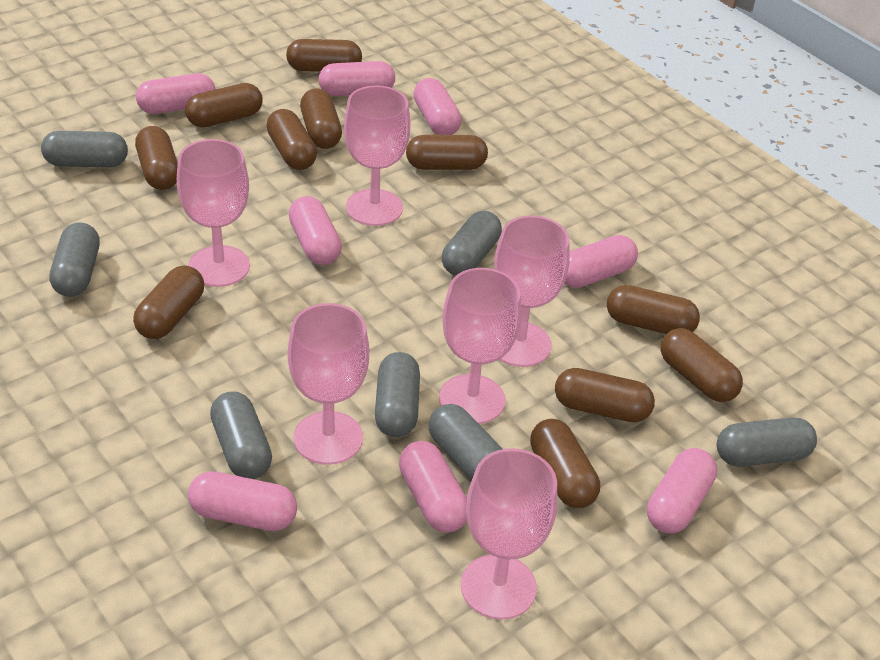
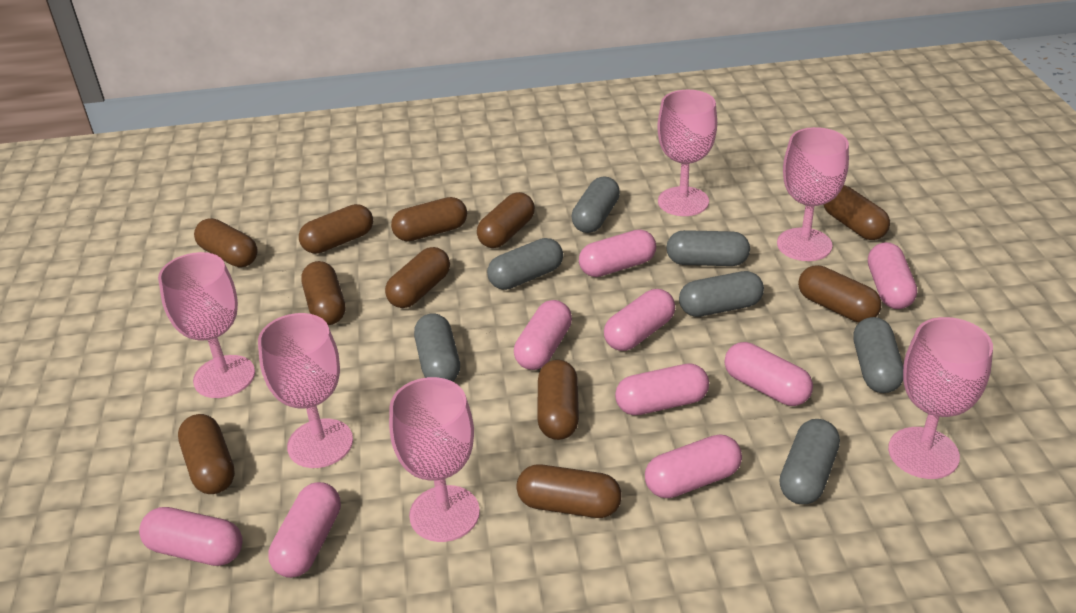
pink capsule: 8 -> 9

